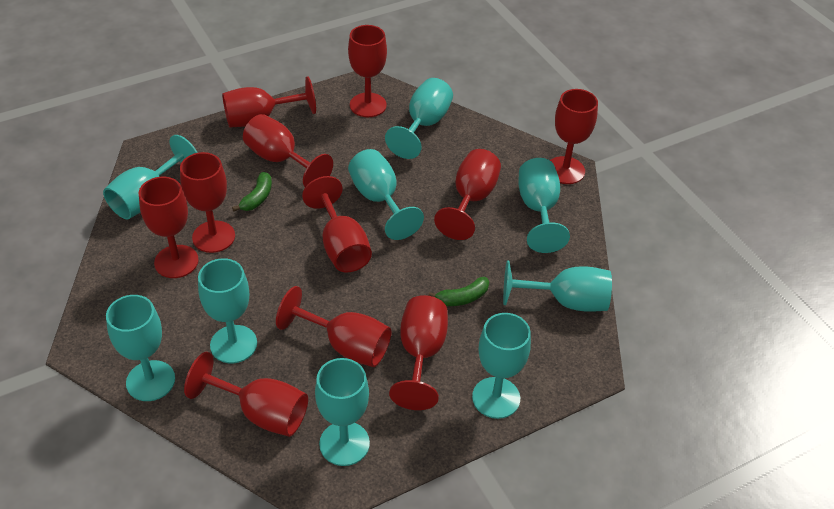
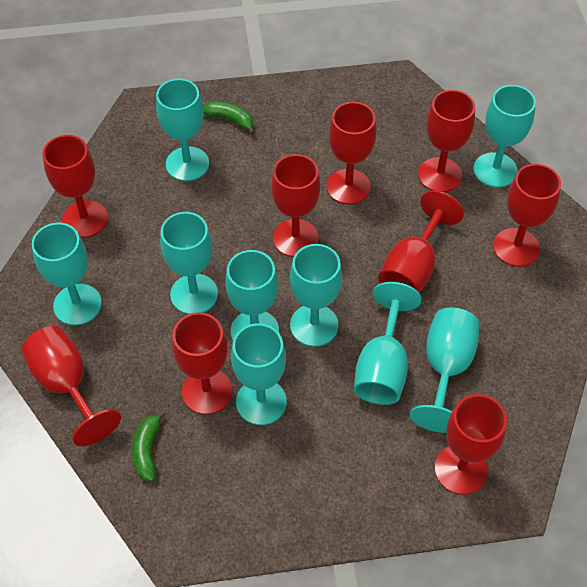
red goblet: 11 -> 9

